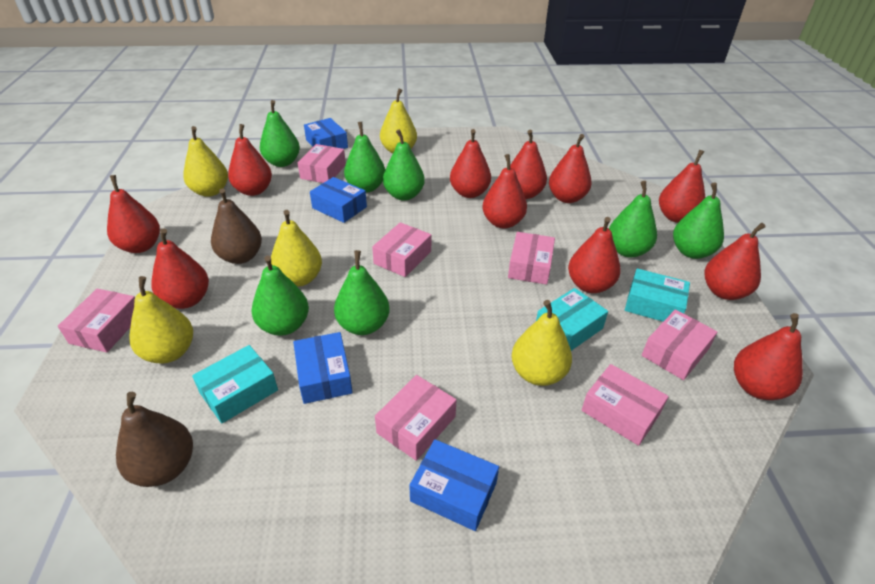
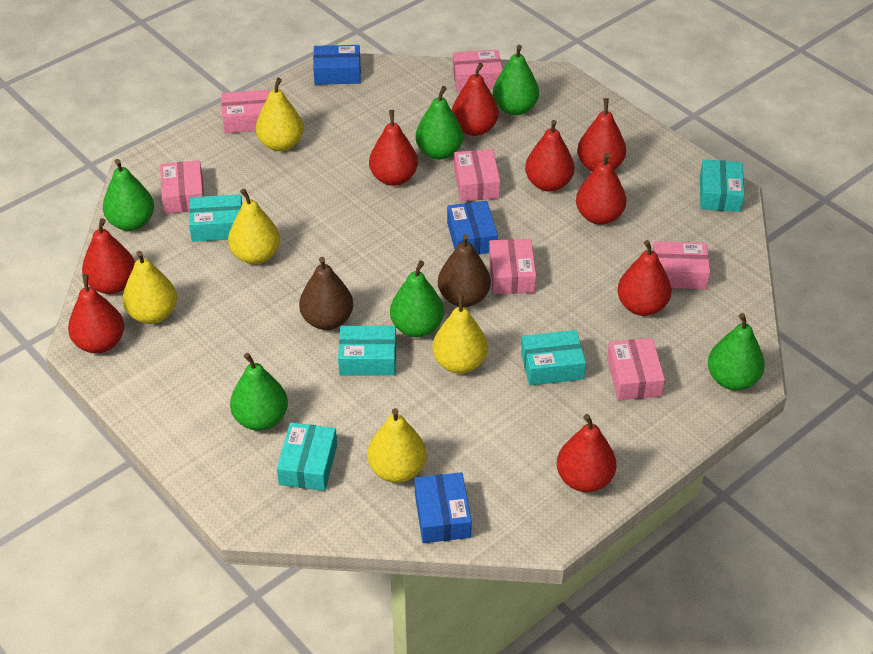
blue box: 4 -> 3
green pear: 7 -> 6
red pear: 11 -> 9
turquoise box: 3 -> 5

